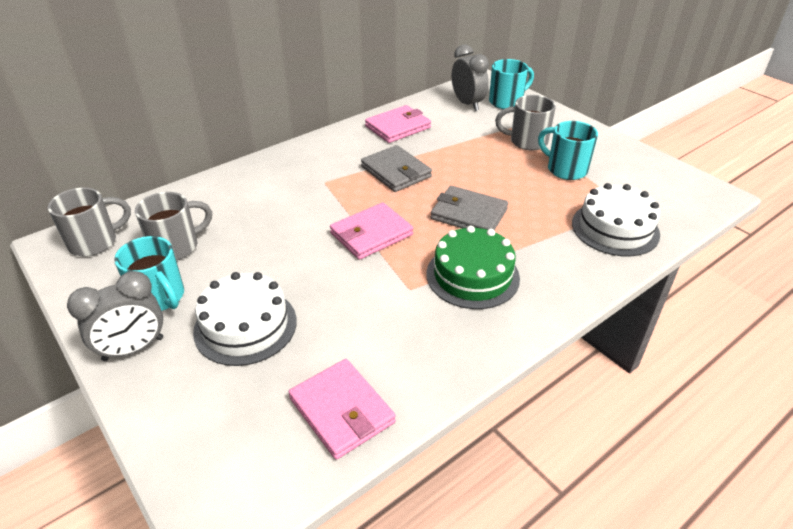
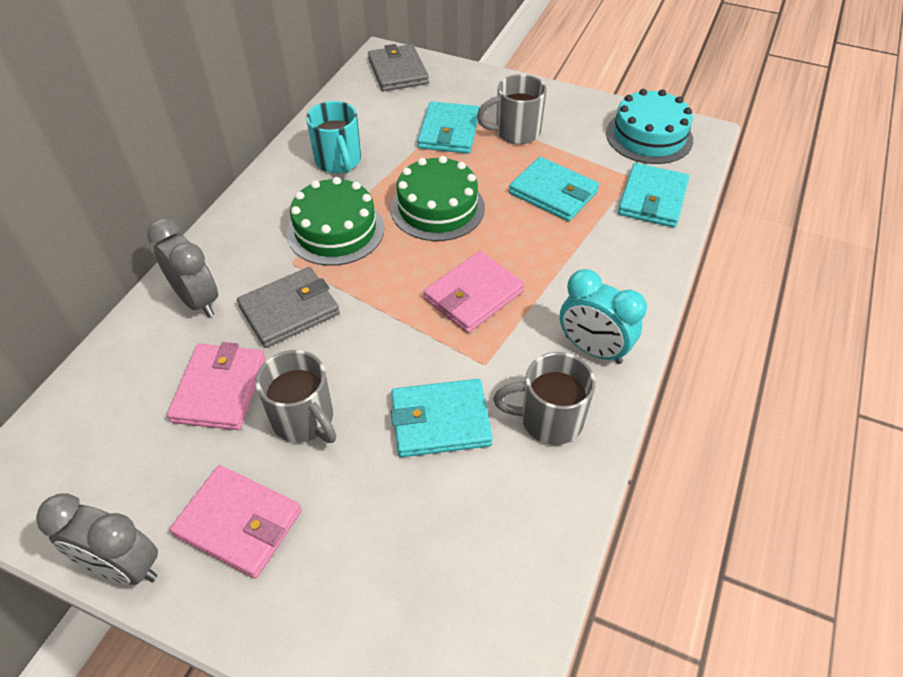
green cake: 1 -> 2
turquoise cake: 0 -> 1
turquoise clock: 0 -> 1
turquoise mug: 3 -> 1
turquoise wallet: 0 -> 4
white cake: 2 -> 0

